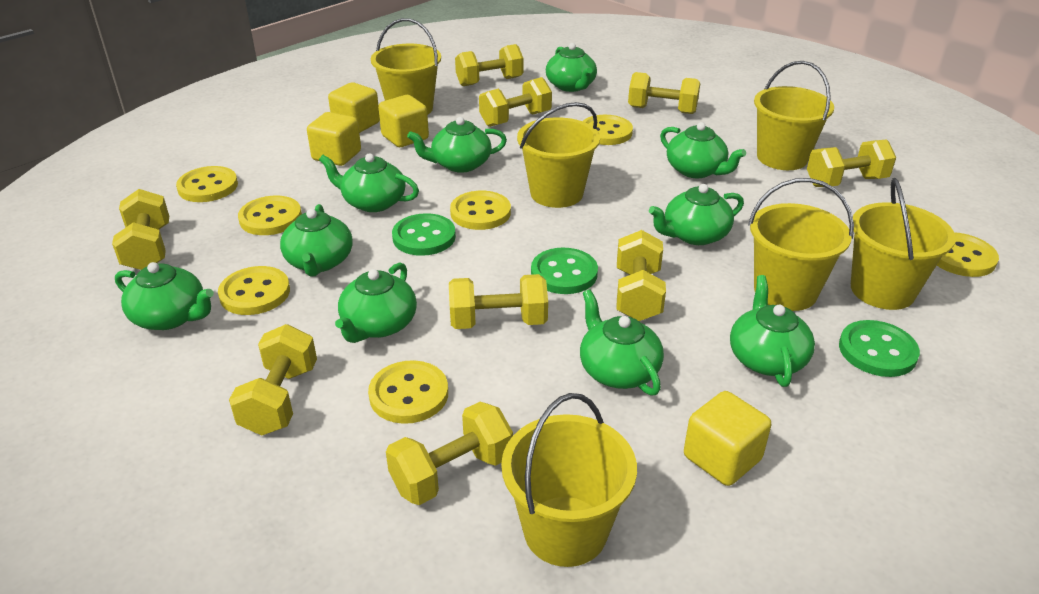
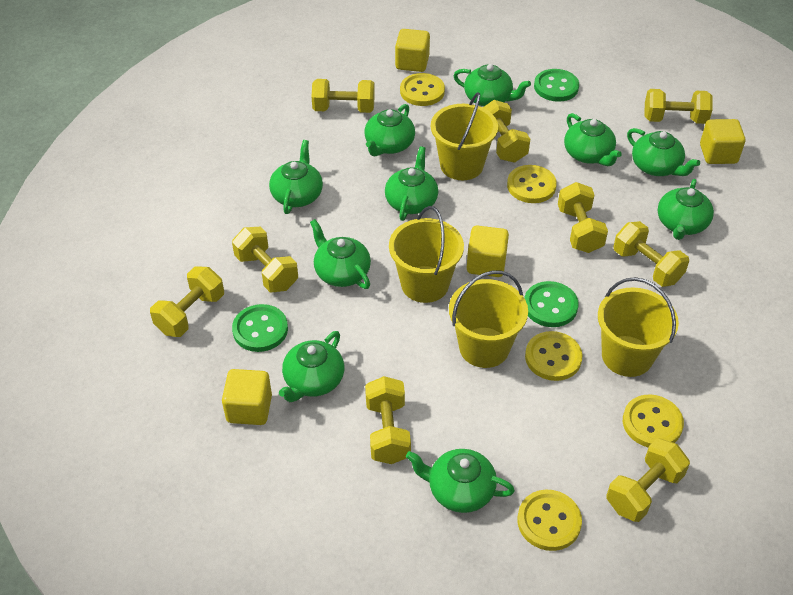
yellow bucket: 6 -> 4
yellow button: 7 -> 5

